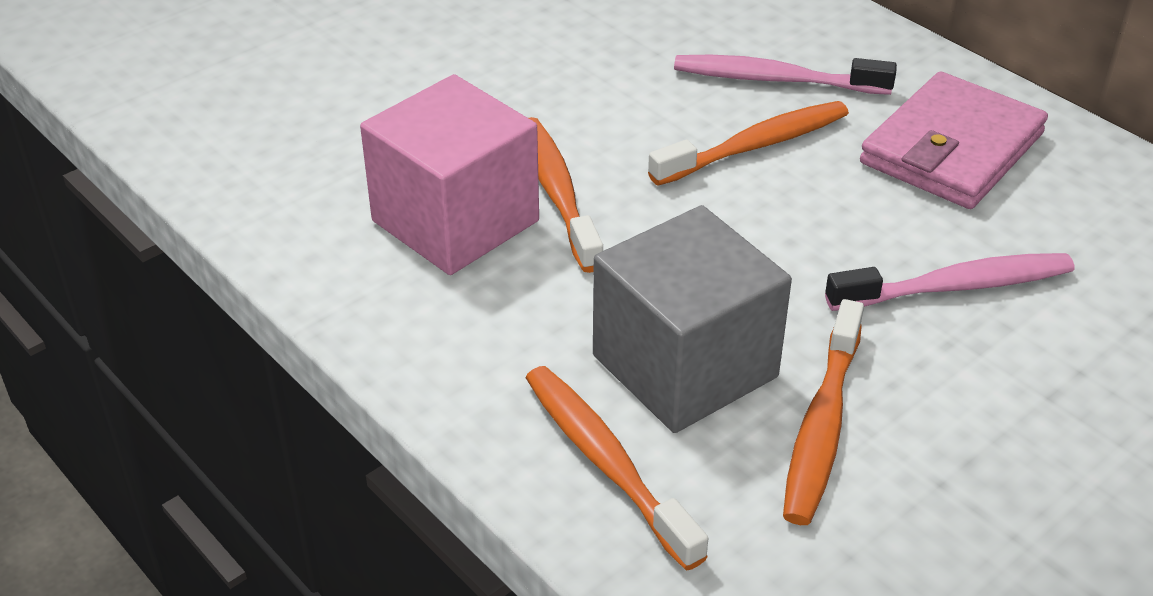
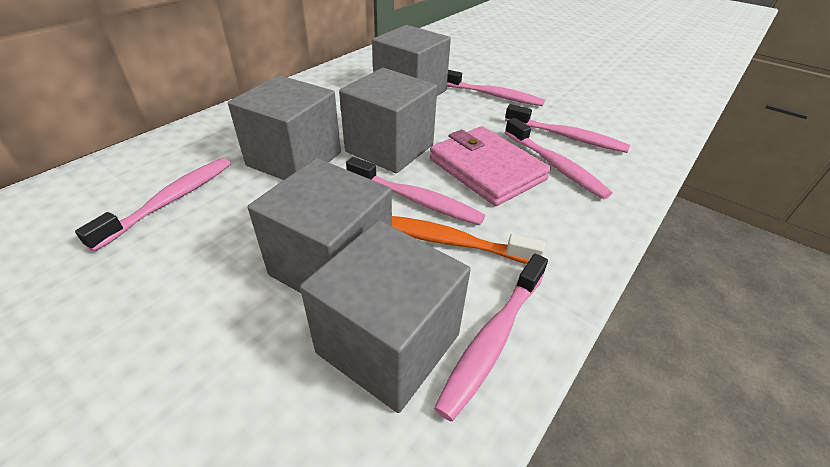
grey cube: 1 -> 5
orange toothbrush: 4 -> 1
pink cube: 1 -> 0
pink toothbrush: 2 -> 6

